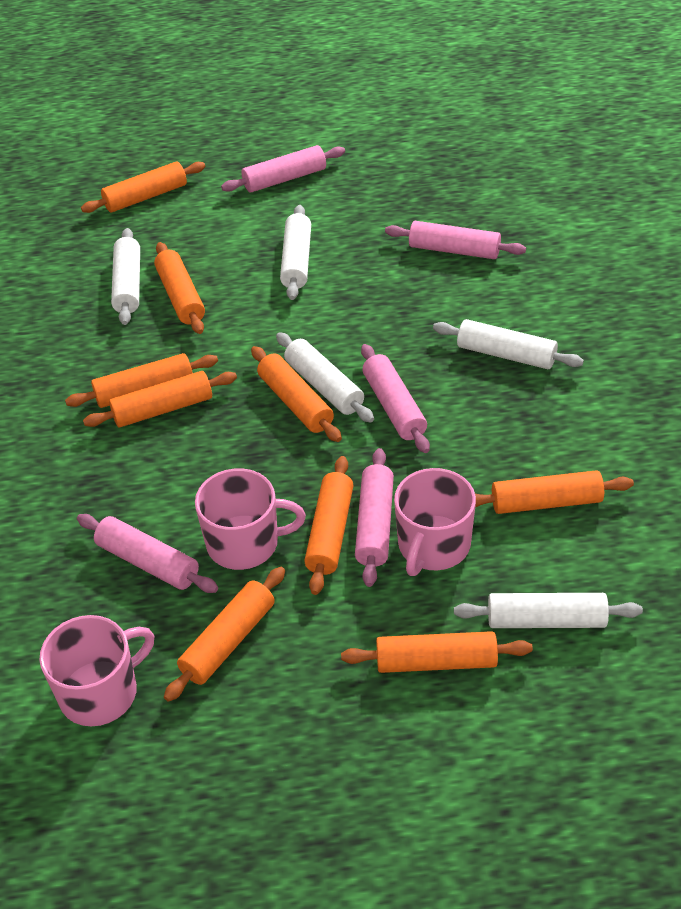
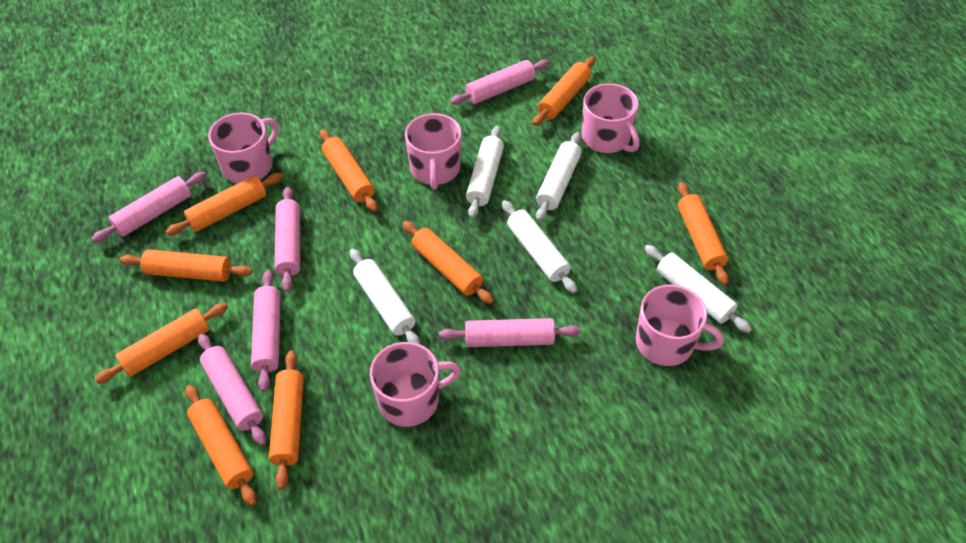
pink mug: 3 -> 5
pink rolling pin: 5 -> 6

